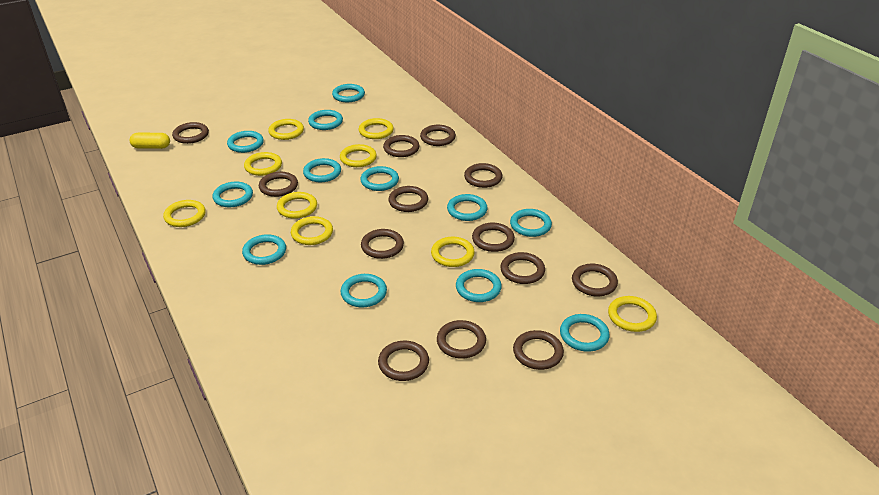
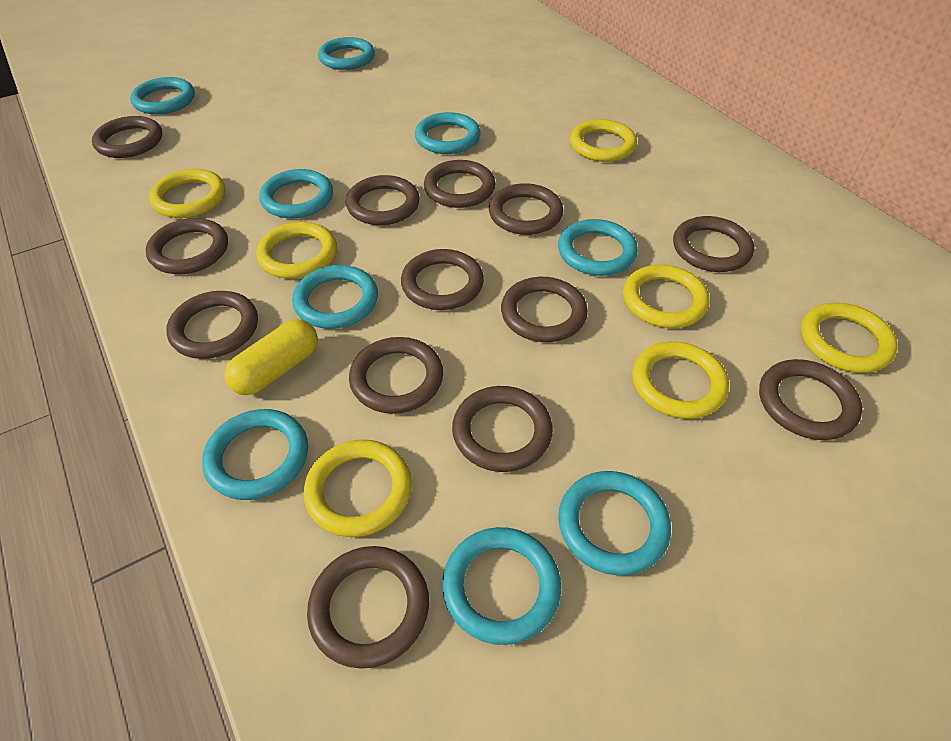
turquoise ring: 12 -> 9
yellow ring: 9 -> 7

